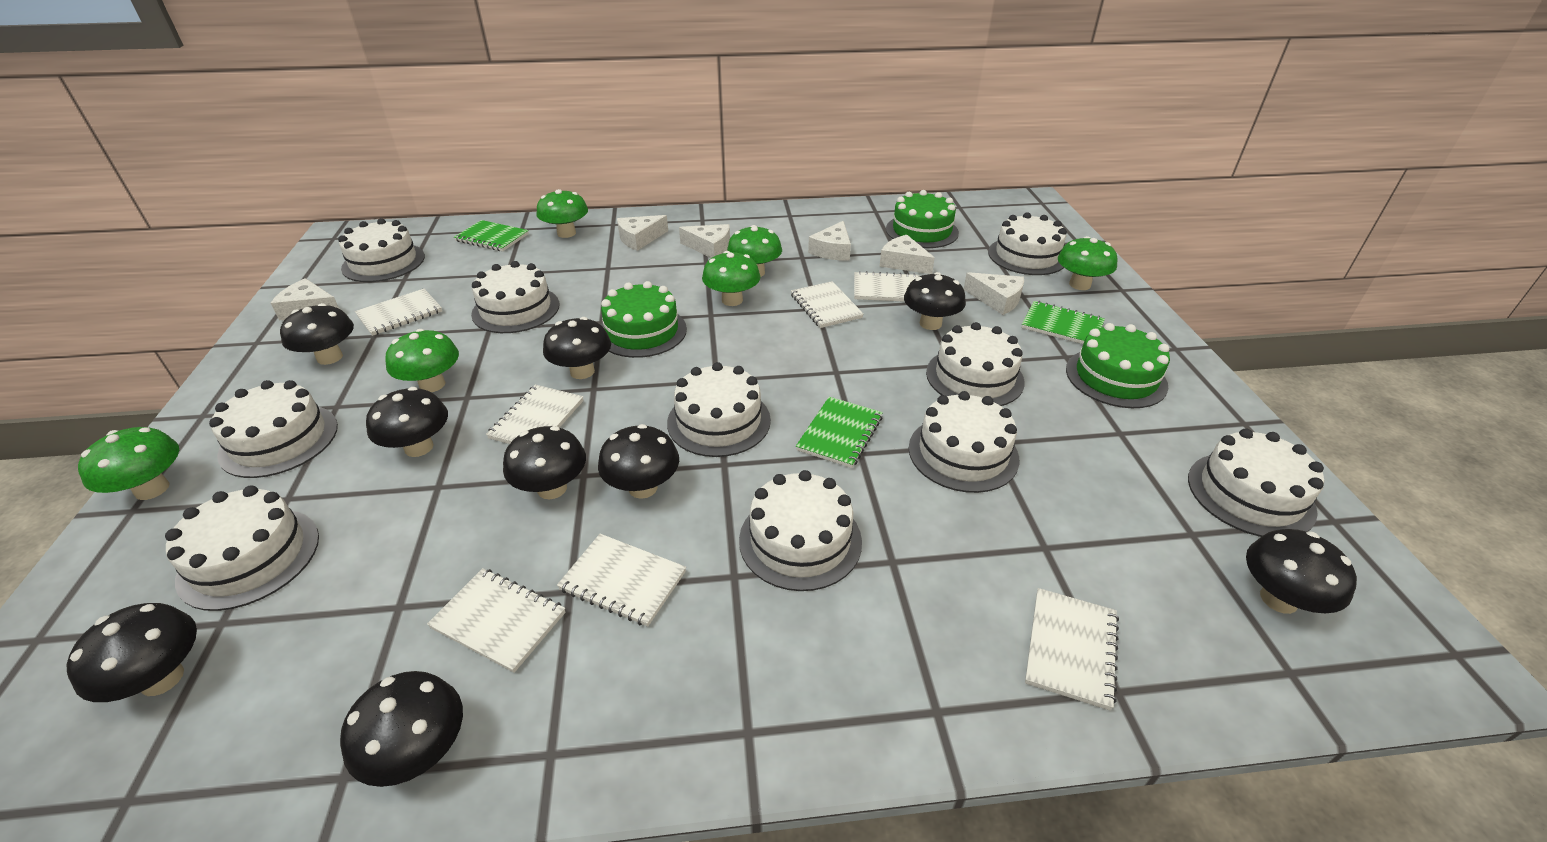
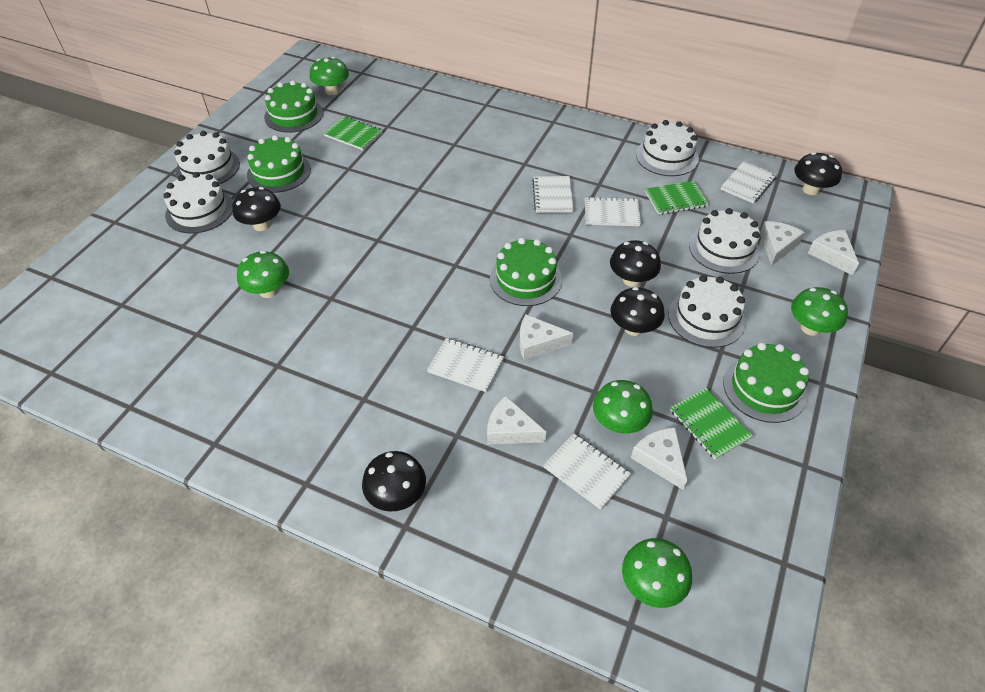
black mushroom: 9 -> 5
green cake: 3 -> 4
green mushroom: 6 -> 5
white cake: 10 -> 5
white cheese: 6 -> 5
white notebook: 7 -> 5

